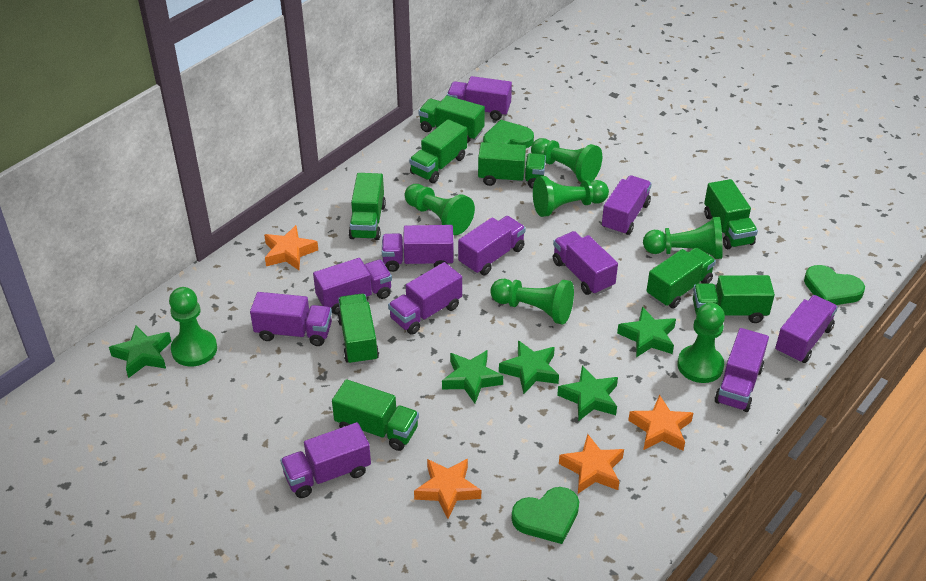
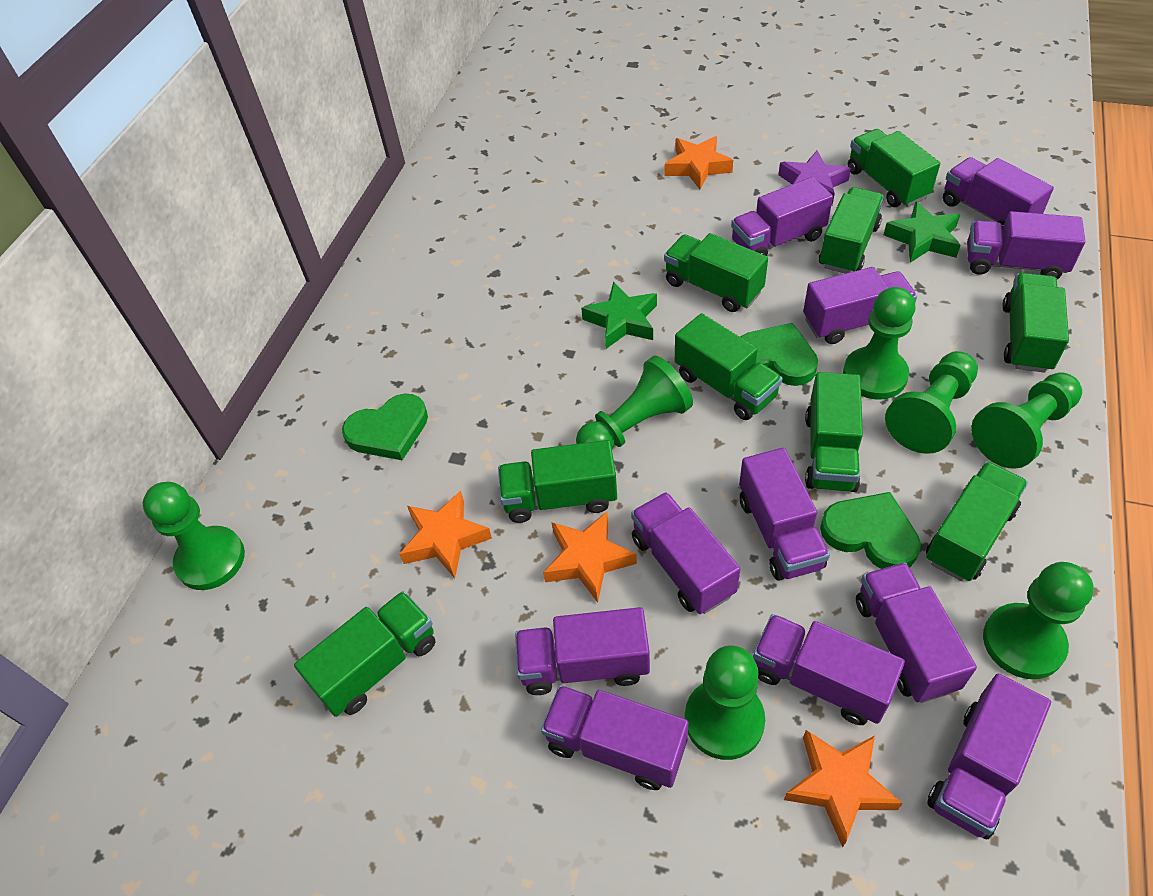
green star: 5 -> 2
purple star: 0 -> 1

